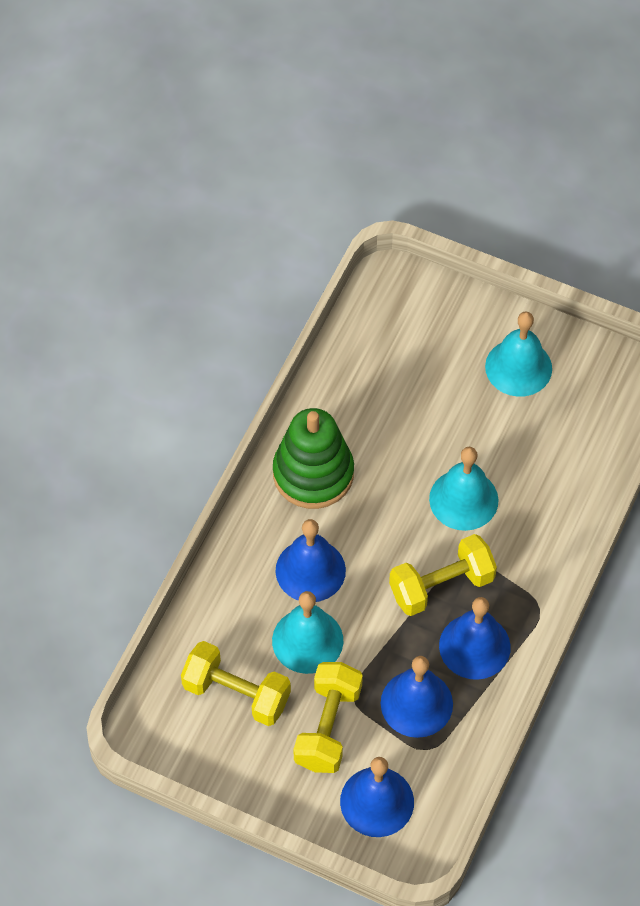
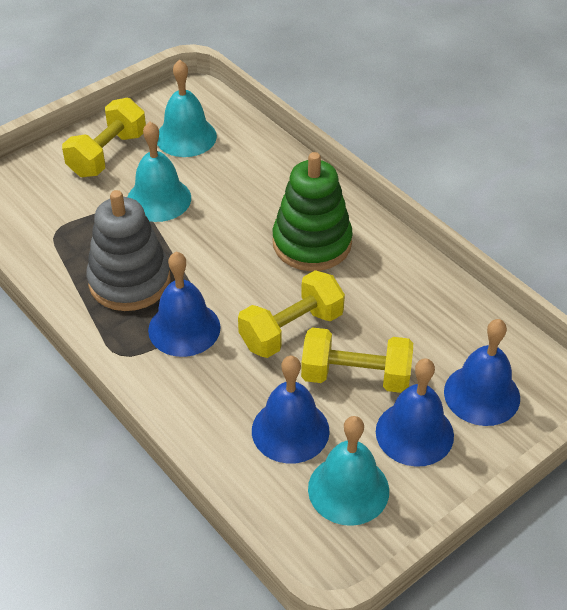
grey stacking toy: 0 -> 1

